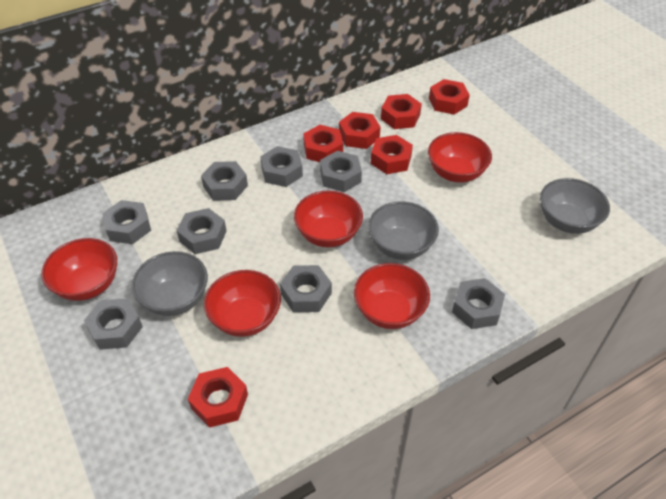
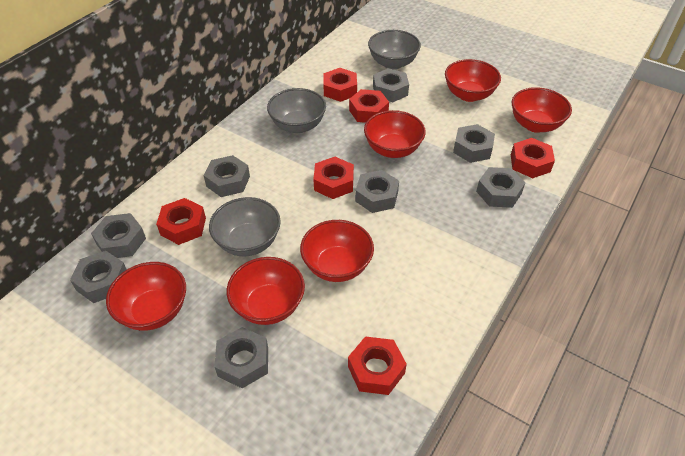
red bowl: 5 -> 6

